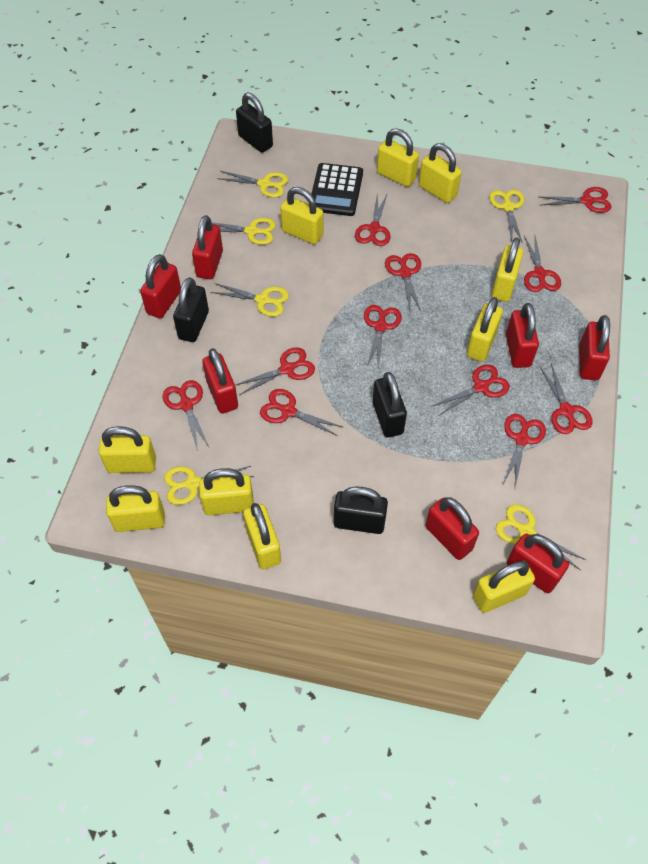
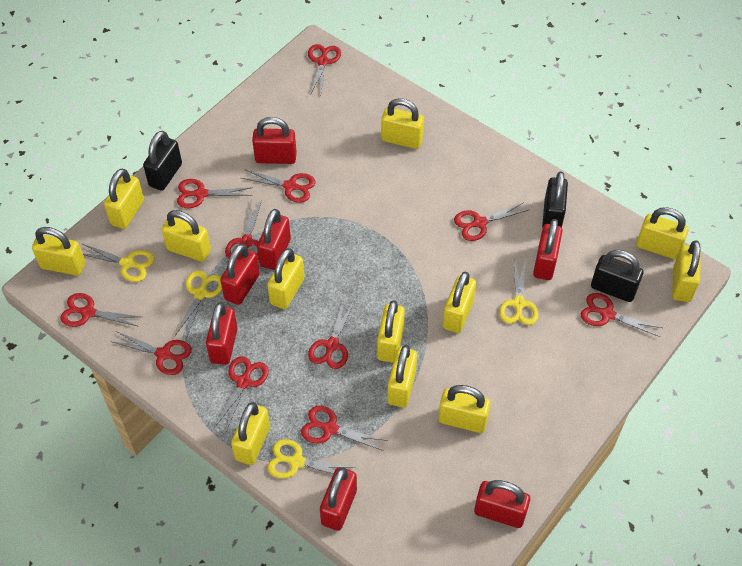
black calculator: 1 -> 0
black padlock: 4 -> 3
yellow padlock: 10 -> 12
yellow scissors: 6 -> 4

